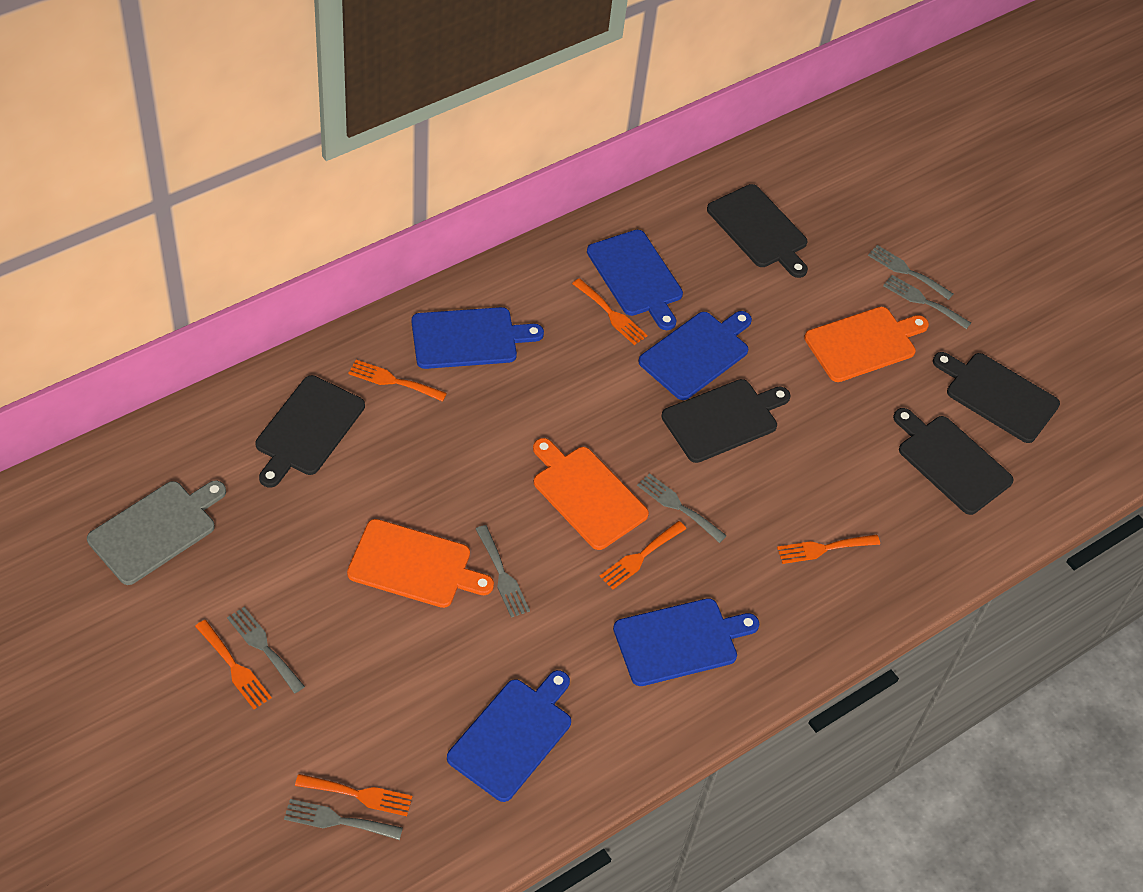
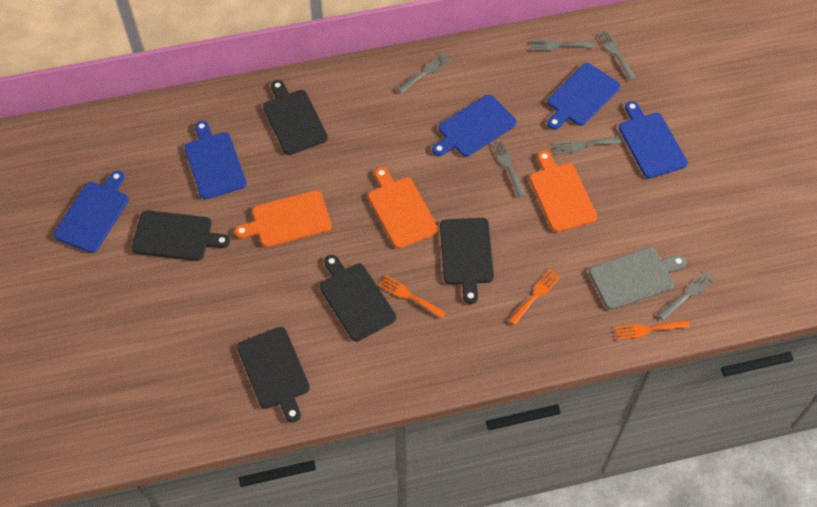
orange fork: 6 -> 3

